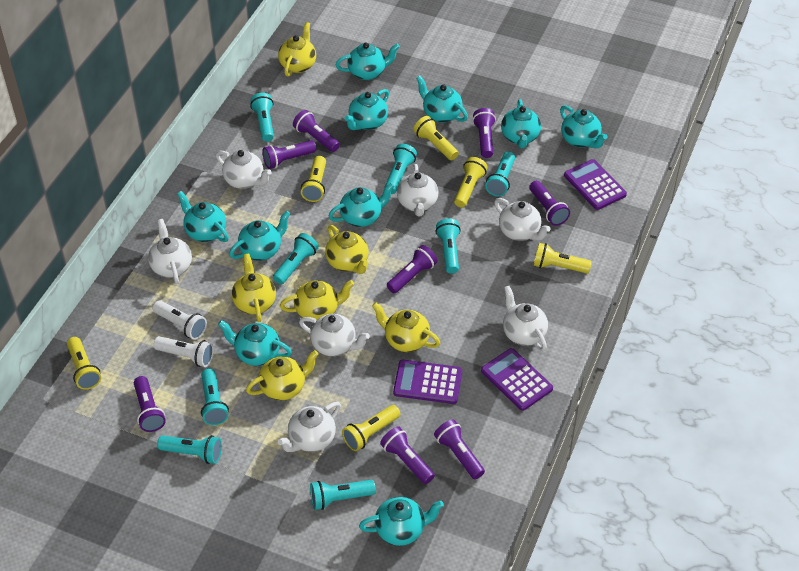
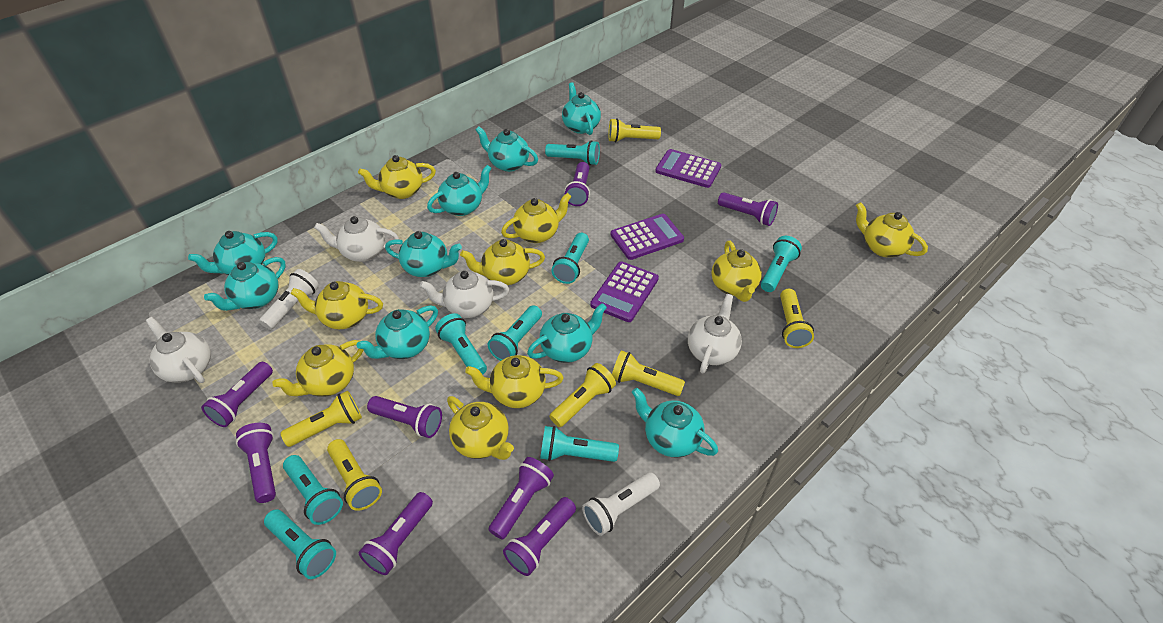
turquoise teapot: 10 -> 9
white teapot: 7 -> 4
yellow teapot: 6 -> 9

